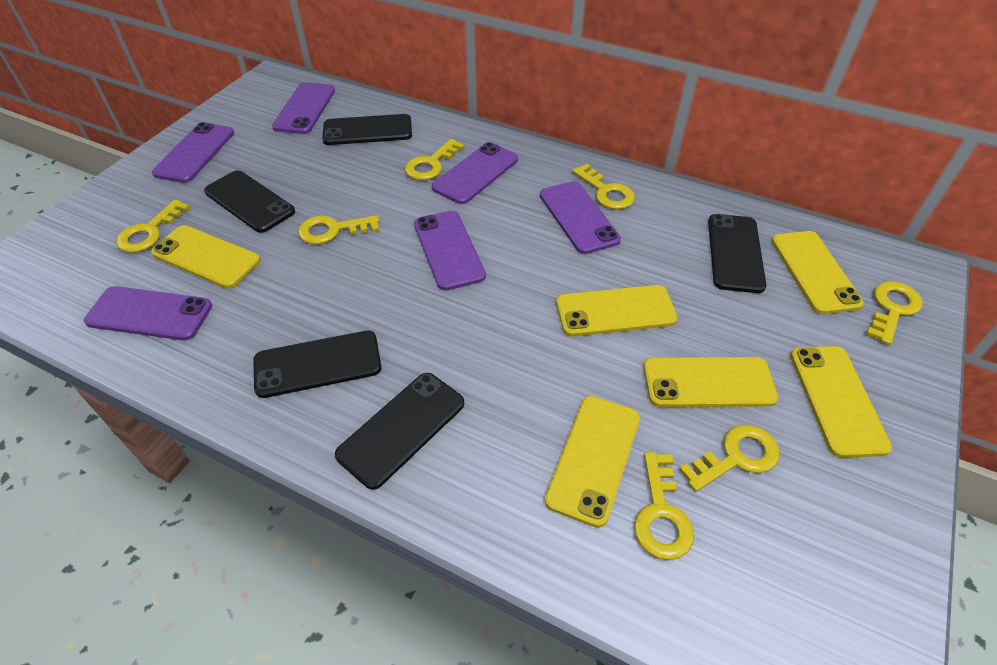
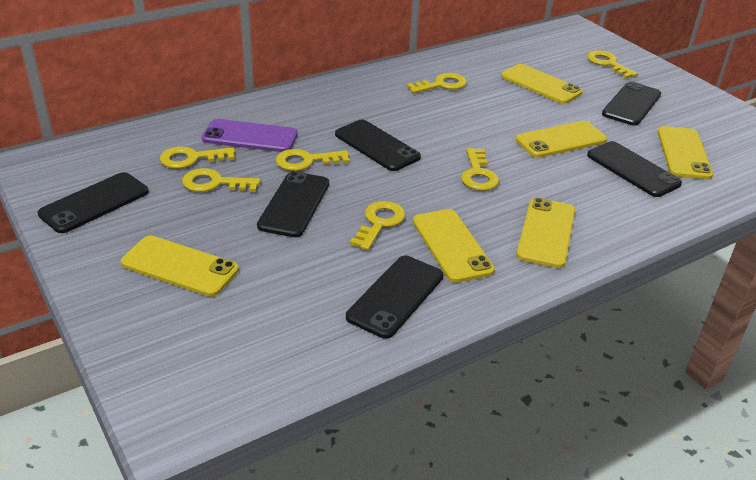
black phone: 5 -> 6
purple phone: 6 -> 1

